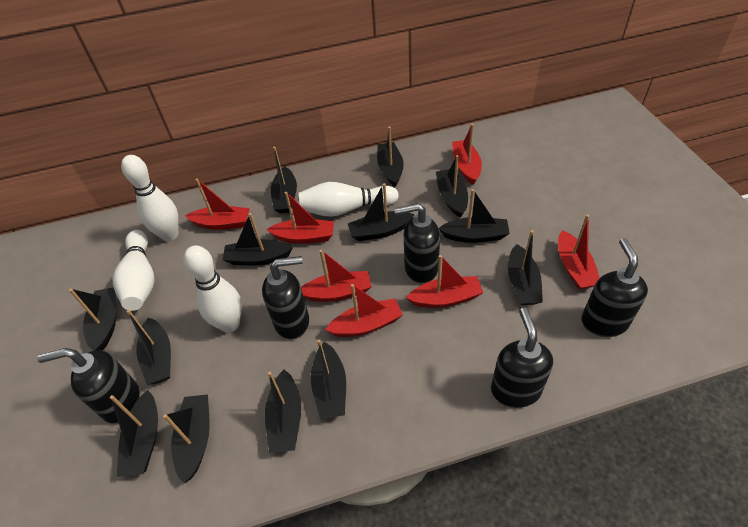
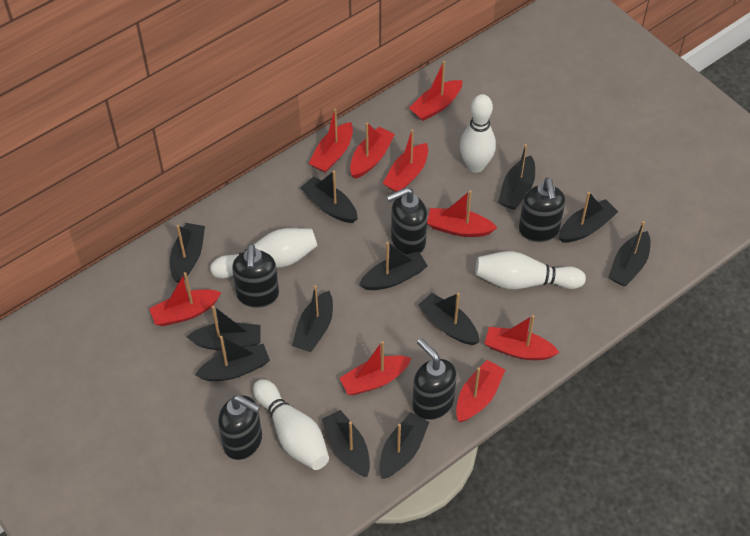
black boat: 13 -> 12
red boat: 7 -> 9

